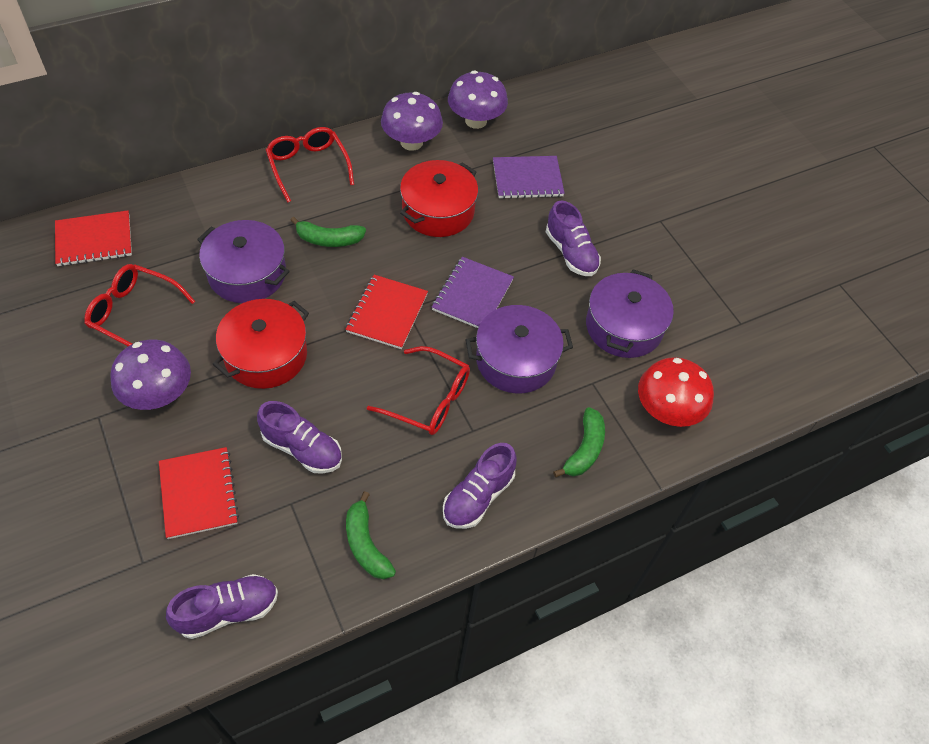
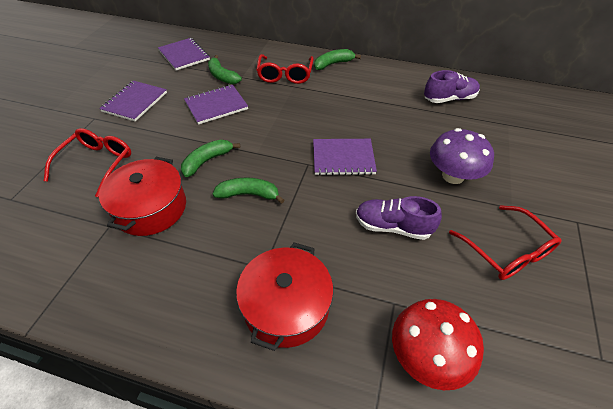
green banana: 3 -> 4
purple mushroom: 3 -> 1
purple notebook: 2 -> 4
purple pot: 3 -> 0
purple shoe: 4 -> 2
red notebook: 3 -> 0

